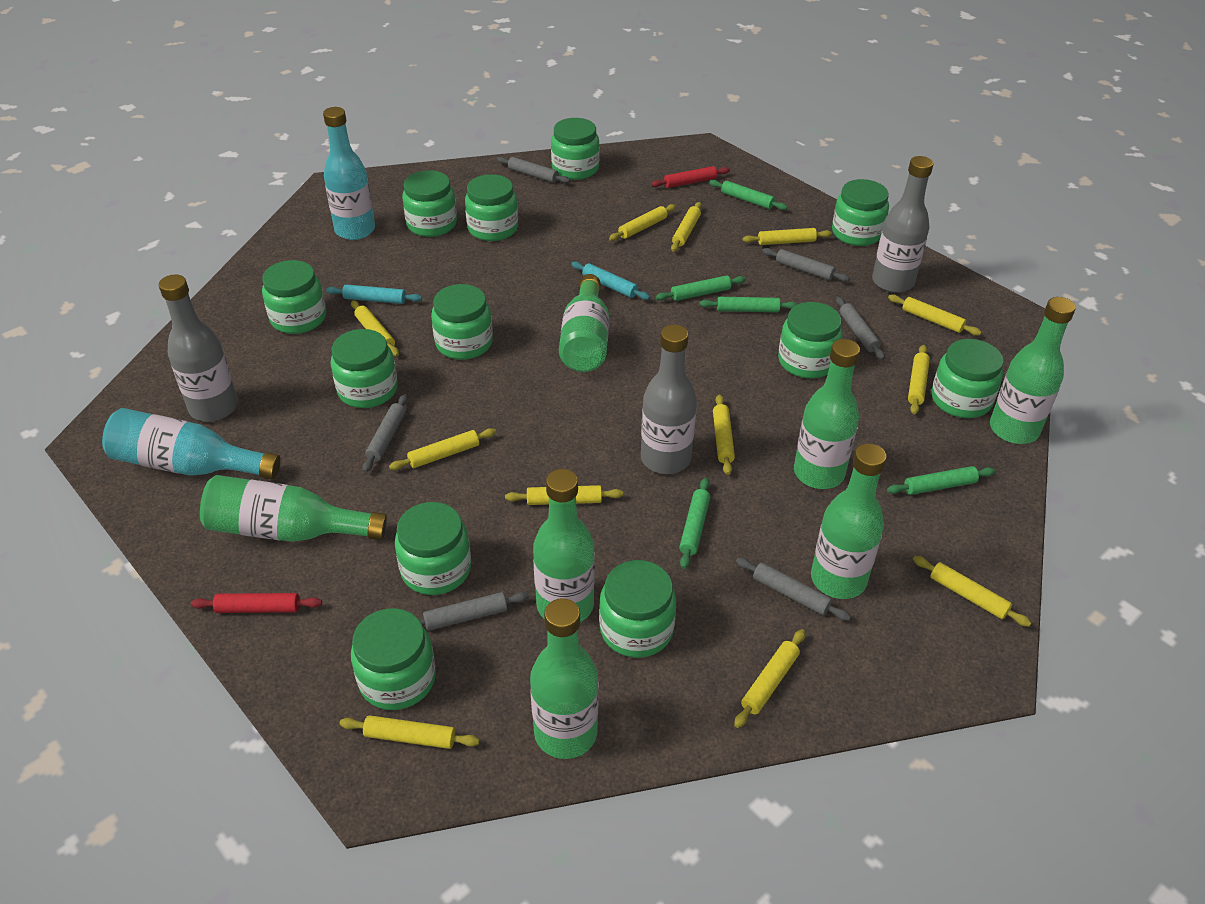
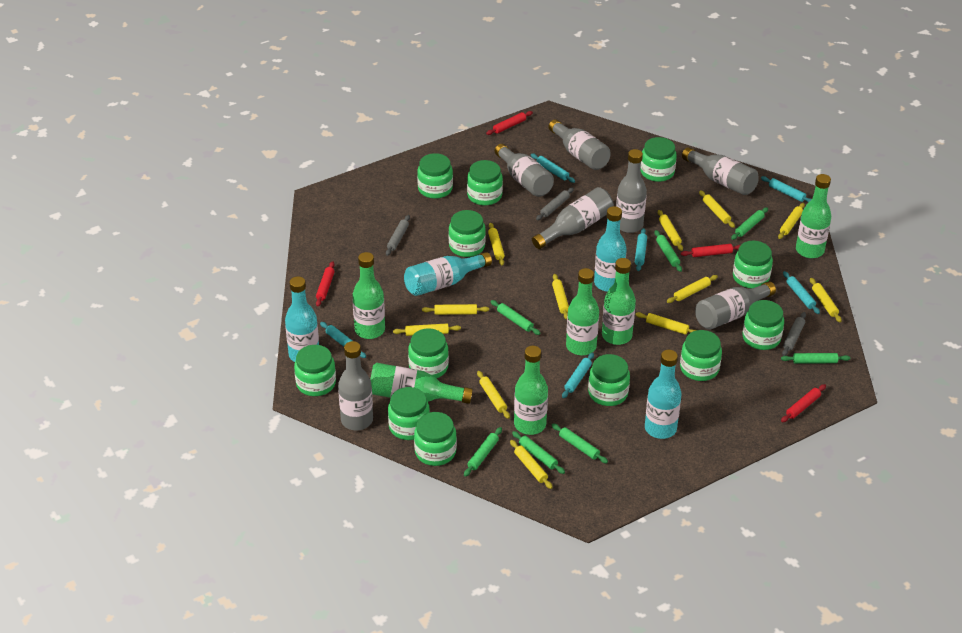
green bottle: 7 -> 6
green rolling pin: 5 -> 7
grey bottle: 3 -> 7
grey rolling pin: 6 -> 3
red rolling pin: 2 -> 4
turquoise bottle: 2 -> 4
turquoise rolling pin: 2 -> 6

